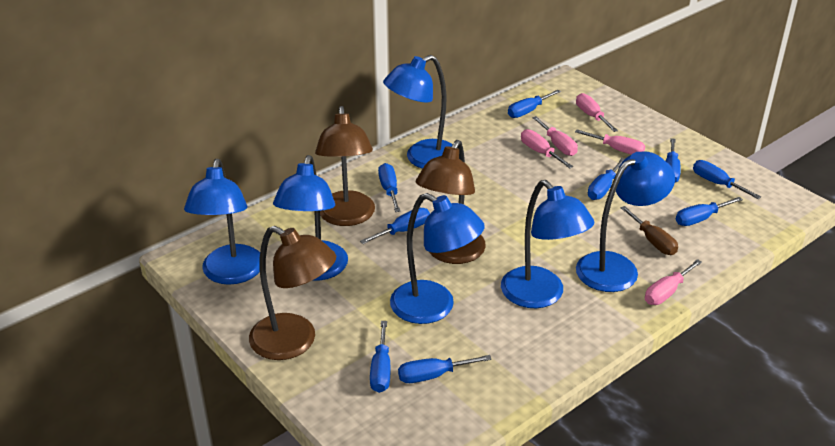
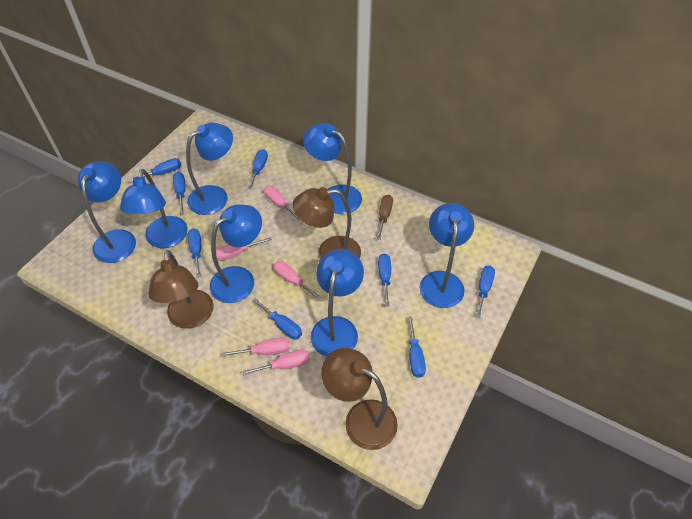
blue lamp: 6 -> 7
blue screwdriver: 9 -> 8

